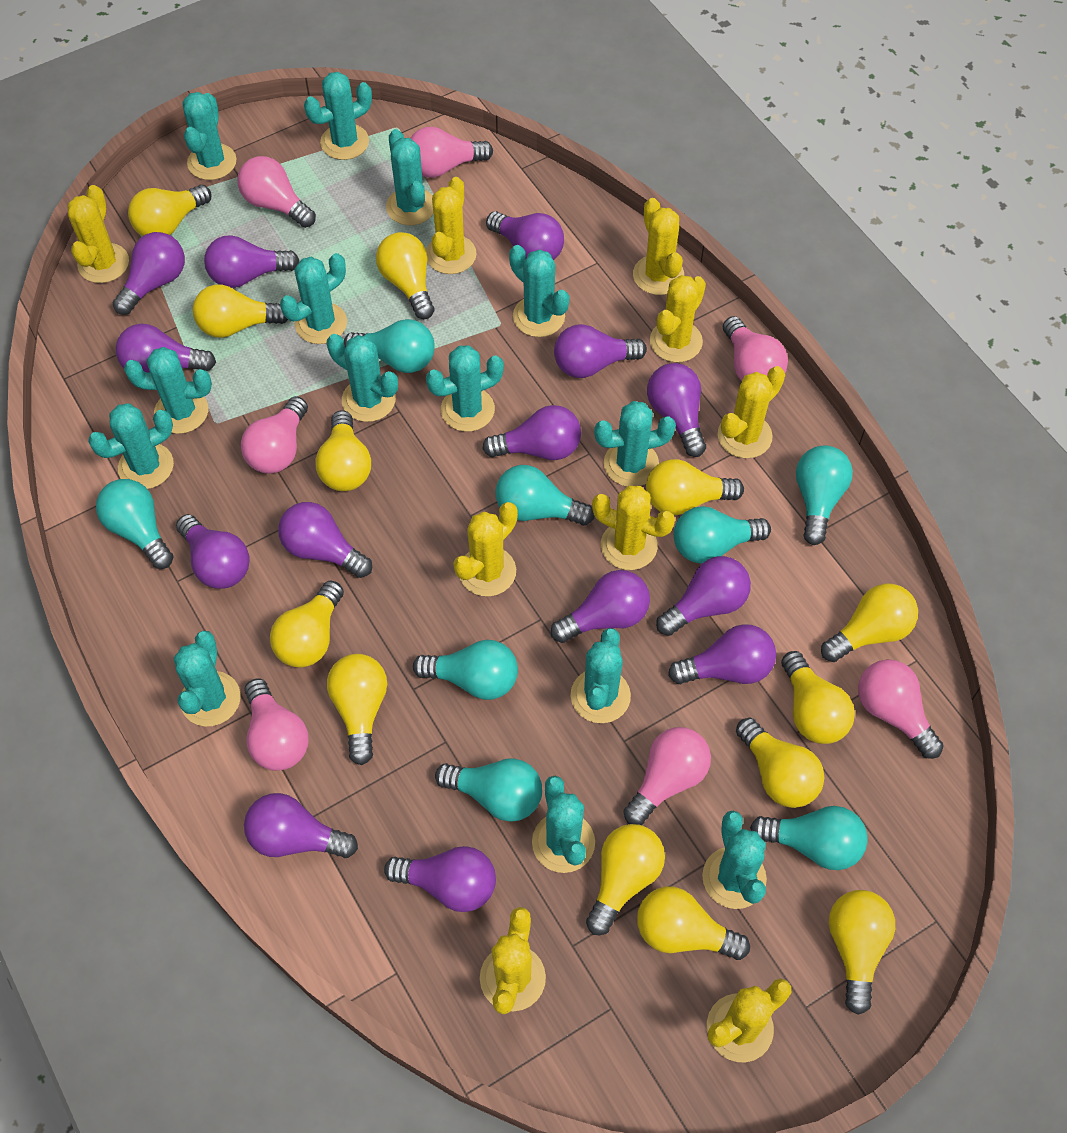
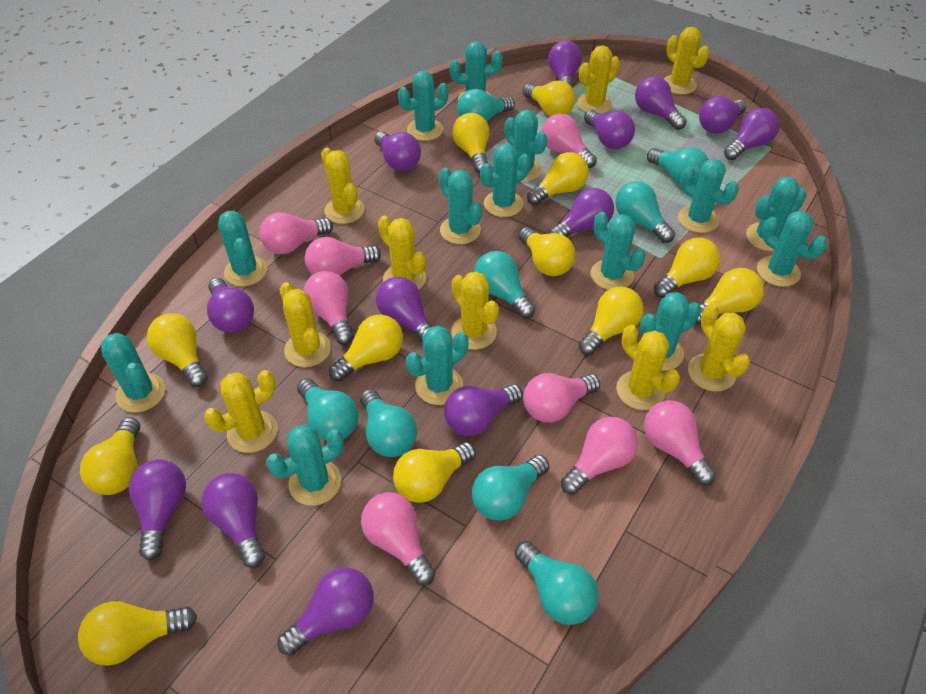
pink light bulb: 7 -> 8
purple light bulb: 14 -> 13
yellow light bulb: 13 -> 12

